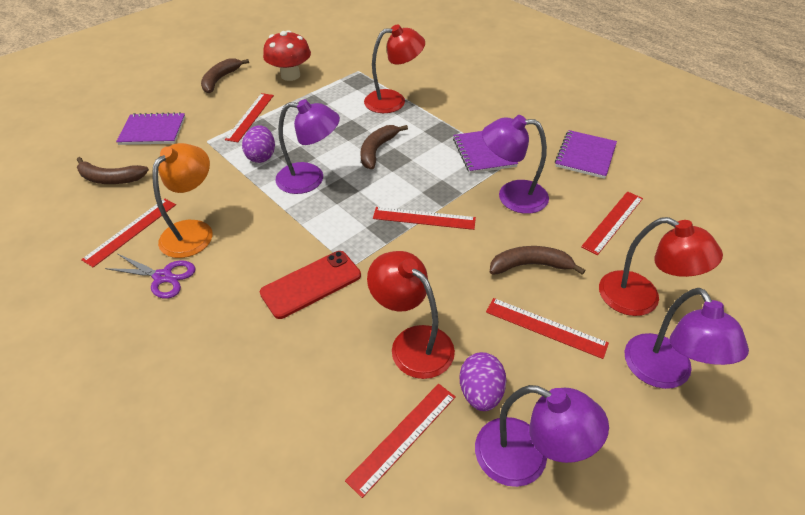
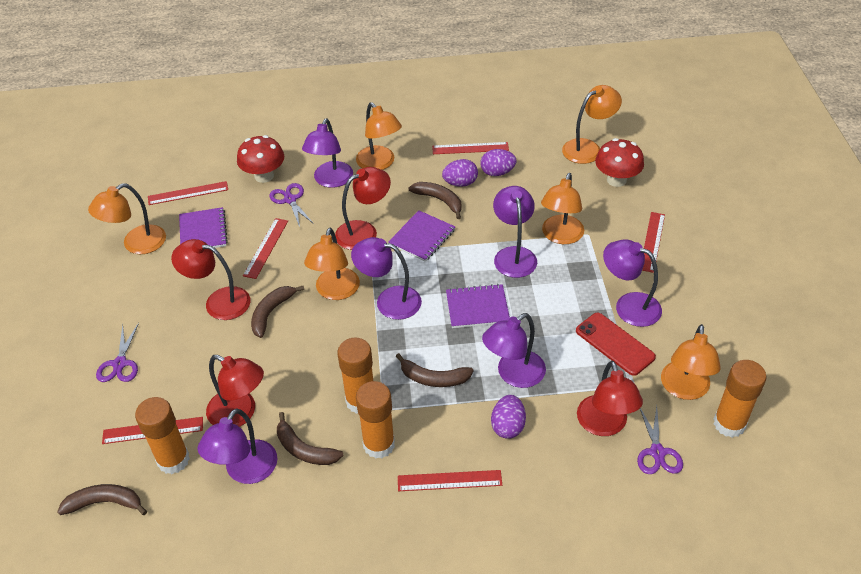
brown banana: 4 -> 5
orange glue stick: 0 -> 4
orange lamp: 1 -> 6
purple egg: 2 -> 3
purple lamp: 4 -> 6
purple scissors: 1 -> 3
red lamp: 3 -> 4
red mushroom: 1 -> 2

